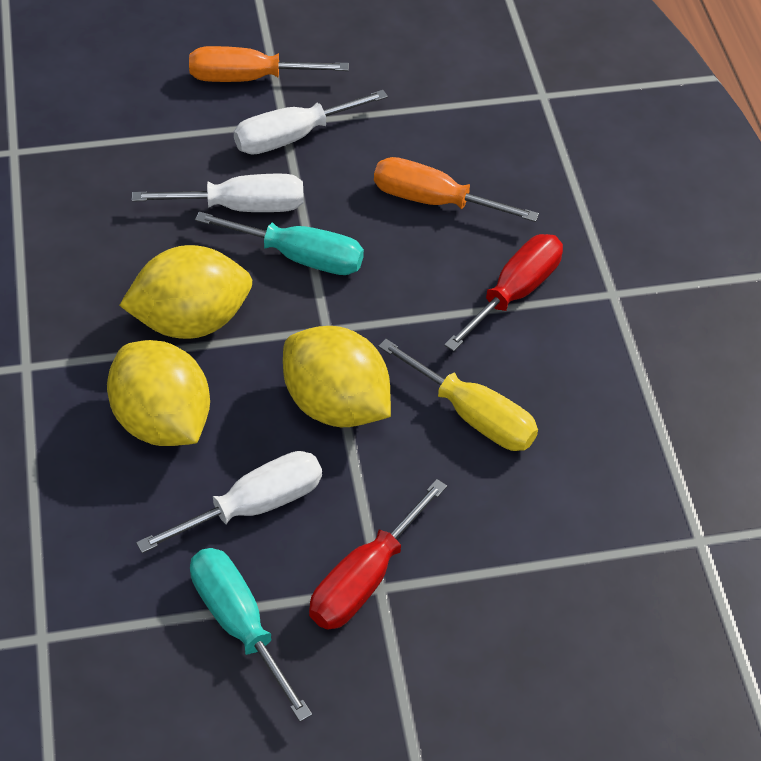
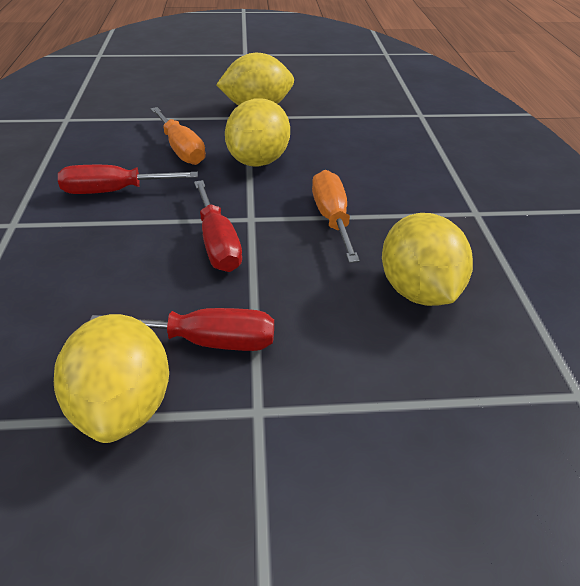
red screwdriver: 2 -> 3
turquoise screwdriver: 2 -> 0
white screwdriver: 3 -> 0
yellow lemon: 3 -> 4
yellow screwdriver: 1 -> 0

